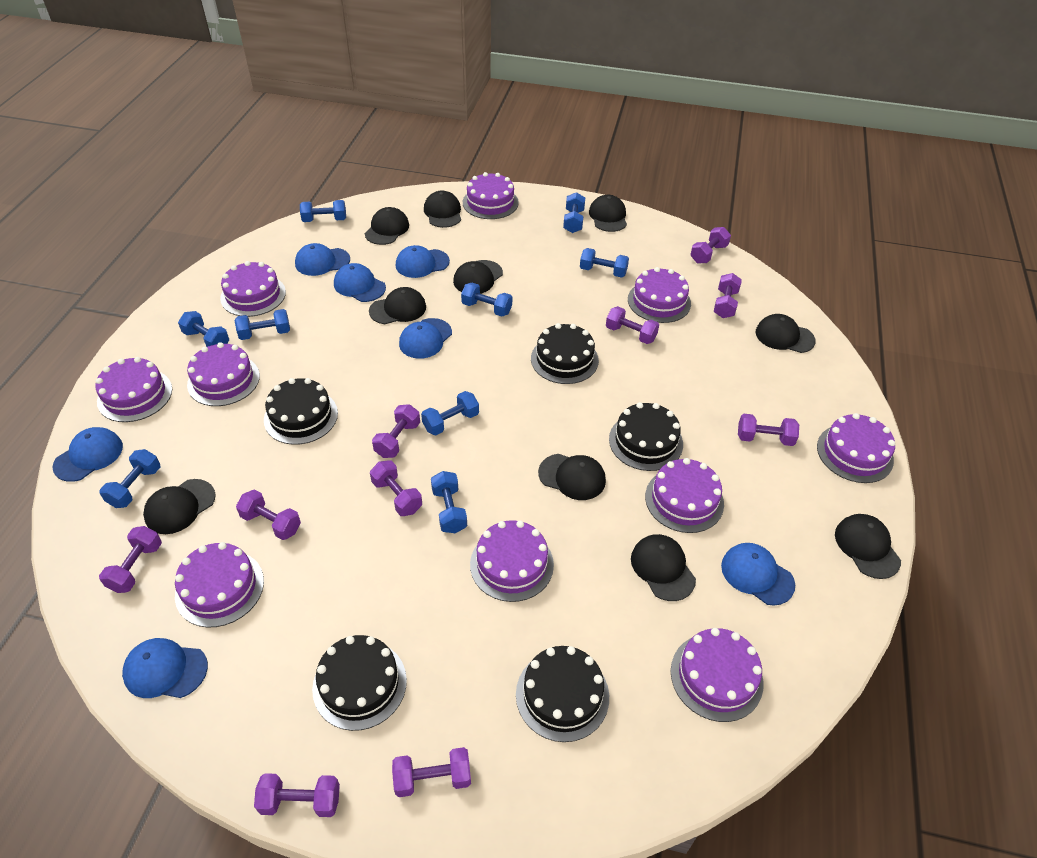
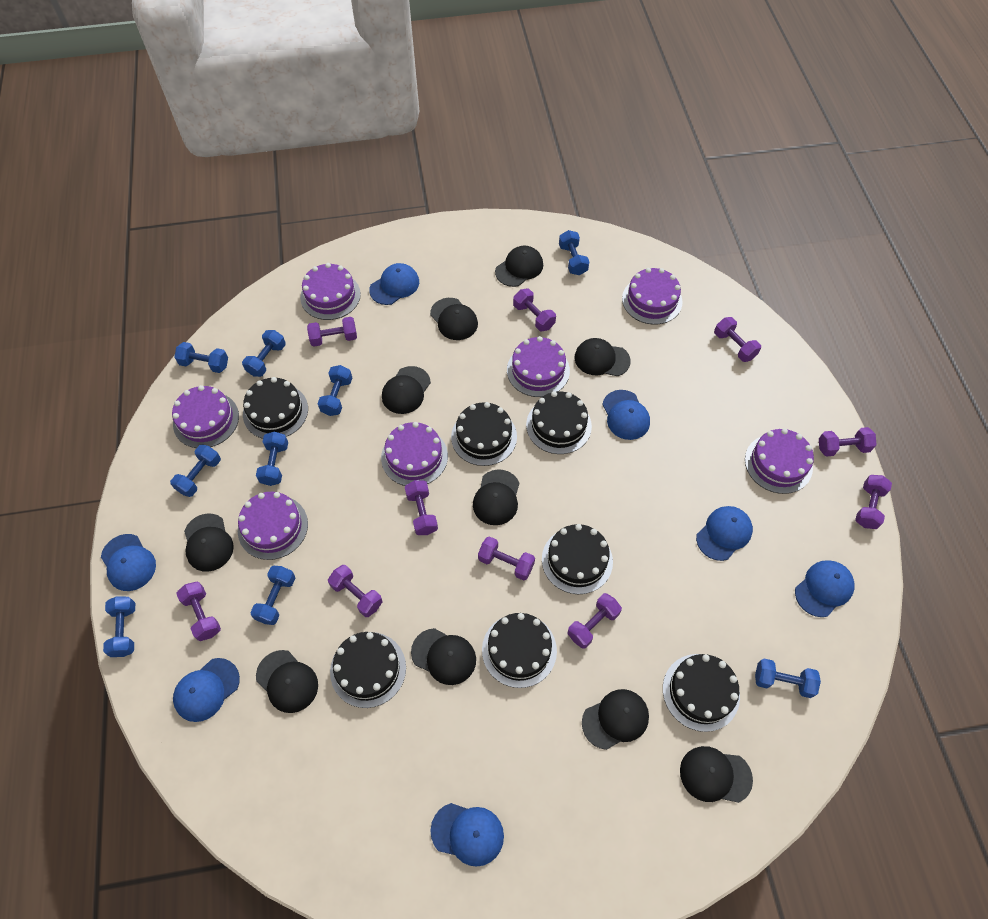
black cake: 5 -> 7
purple cake: 10 -> 7

